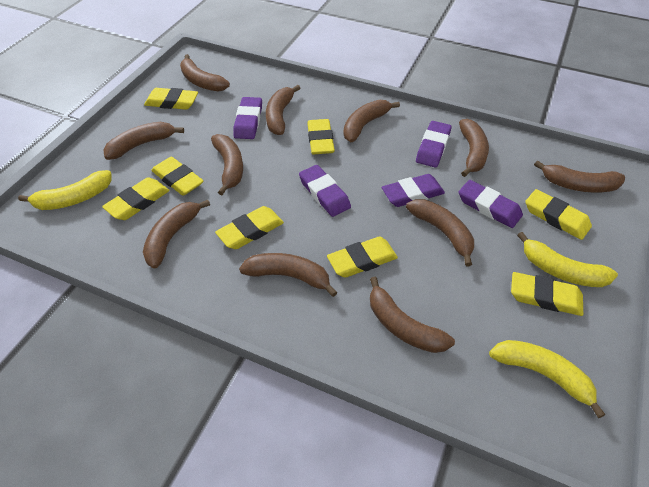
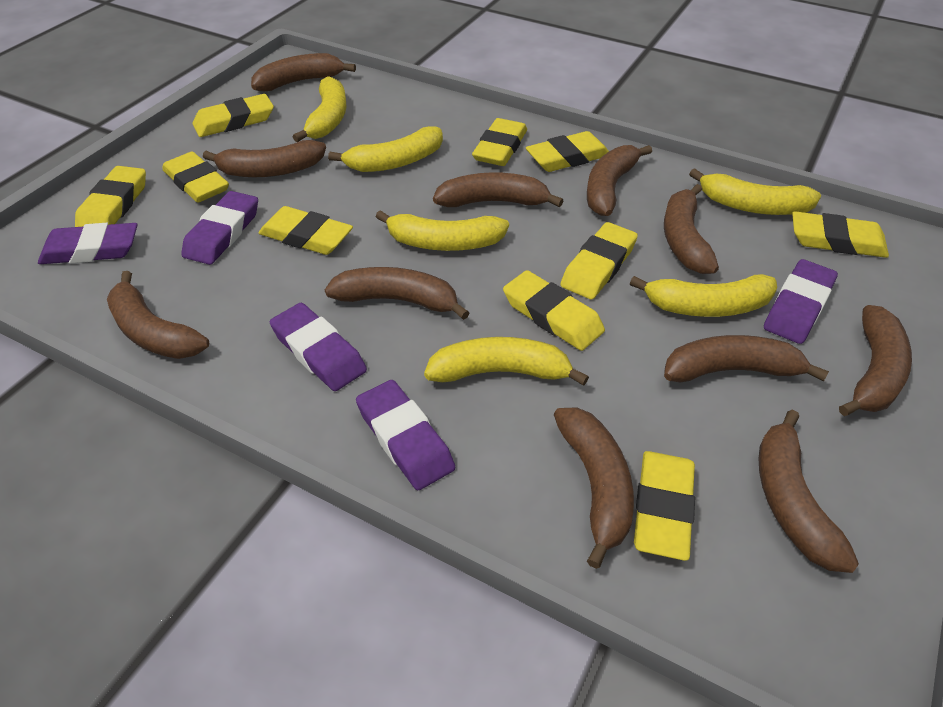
yellow banana: 3 -> 6
yellow eraser: 8 -> 10

